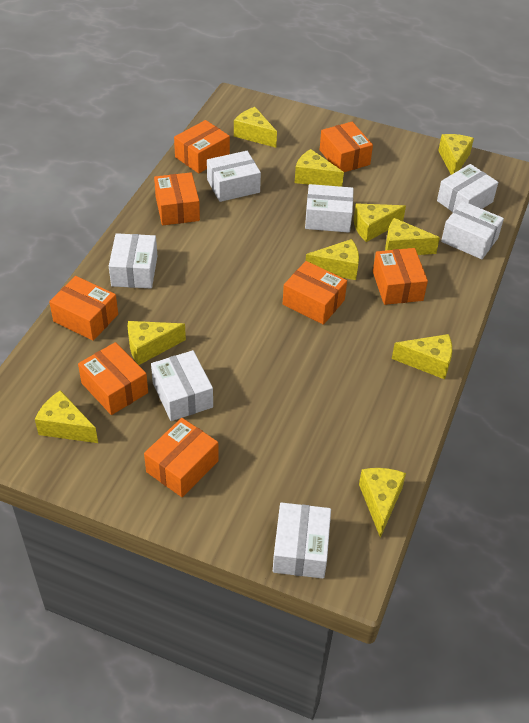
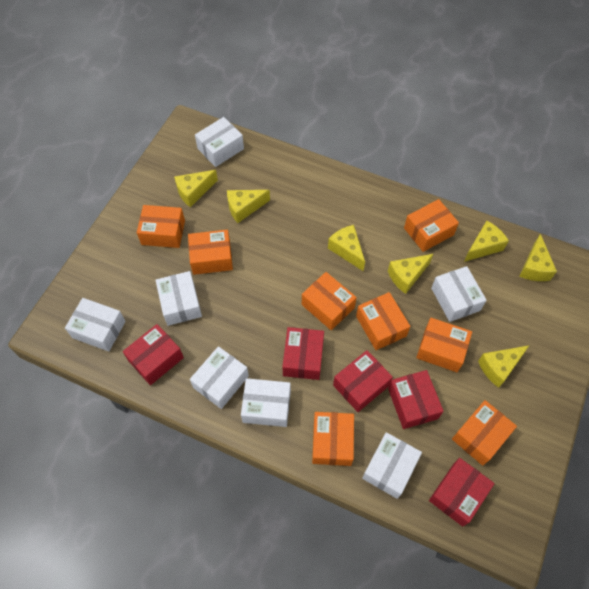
red box: 0 -> 5
yellow cheese: 10 -> 7

